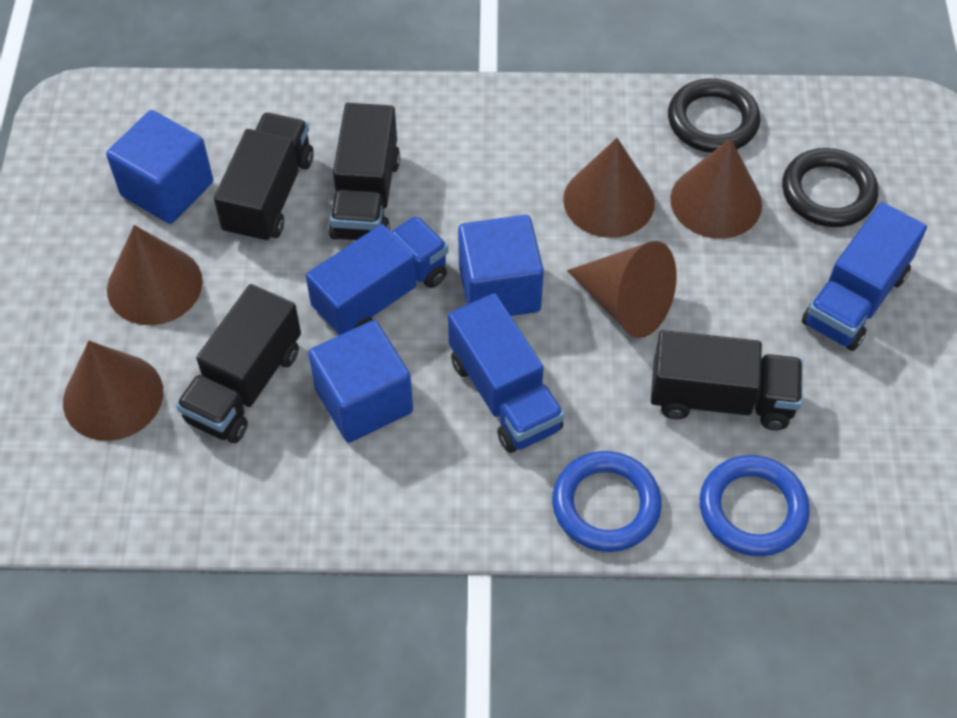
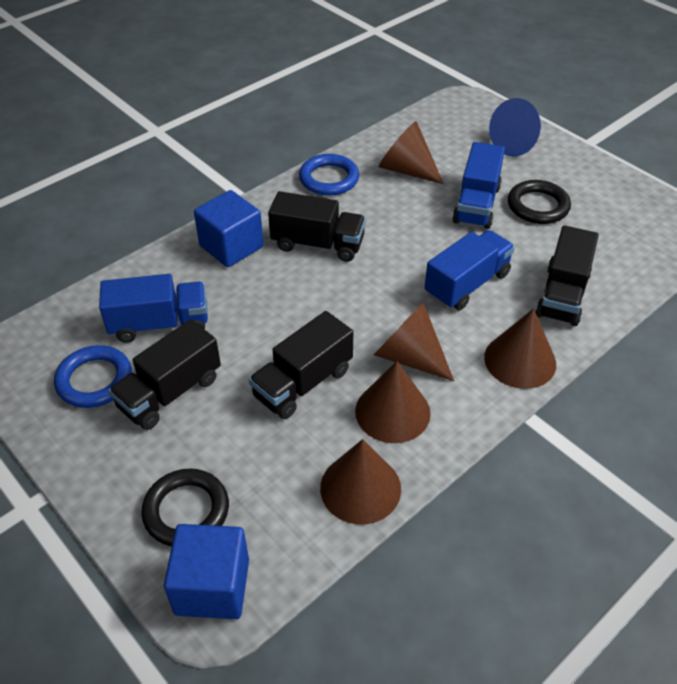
blue cone: 0 -> 1
blue cube: 3 -> 2

